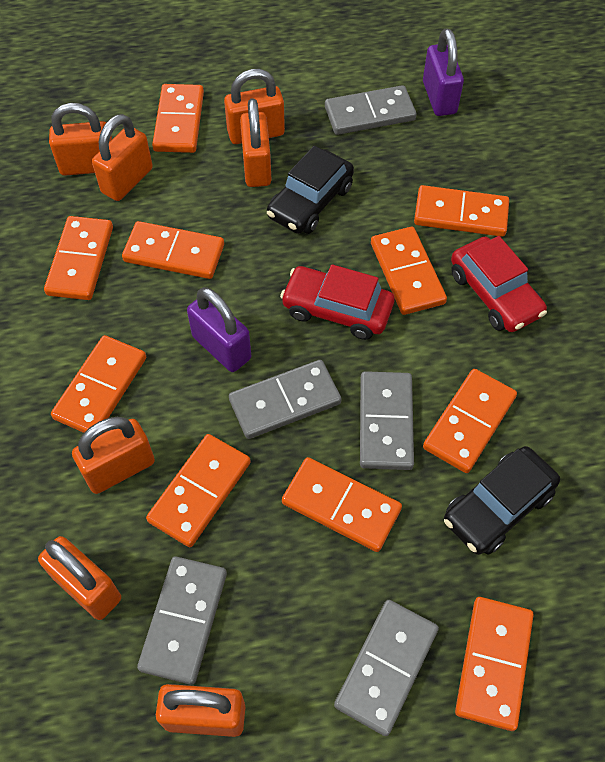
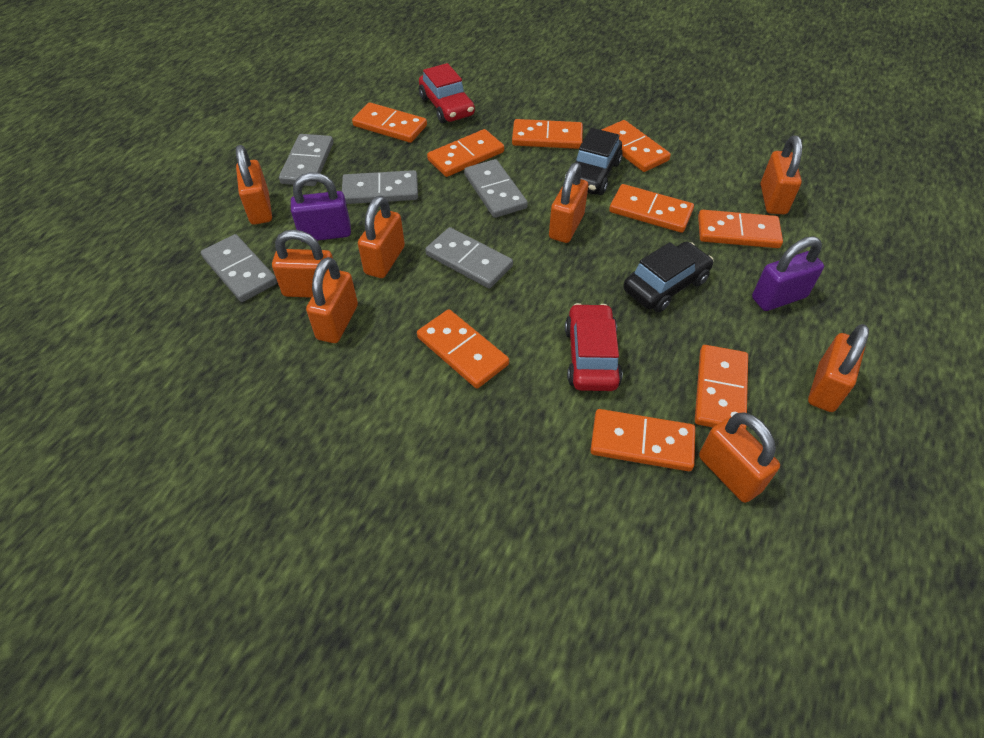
orange domino: 10 -> 9
orange padlock: 7 -> 8

